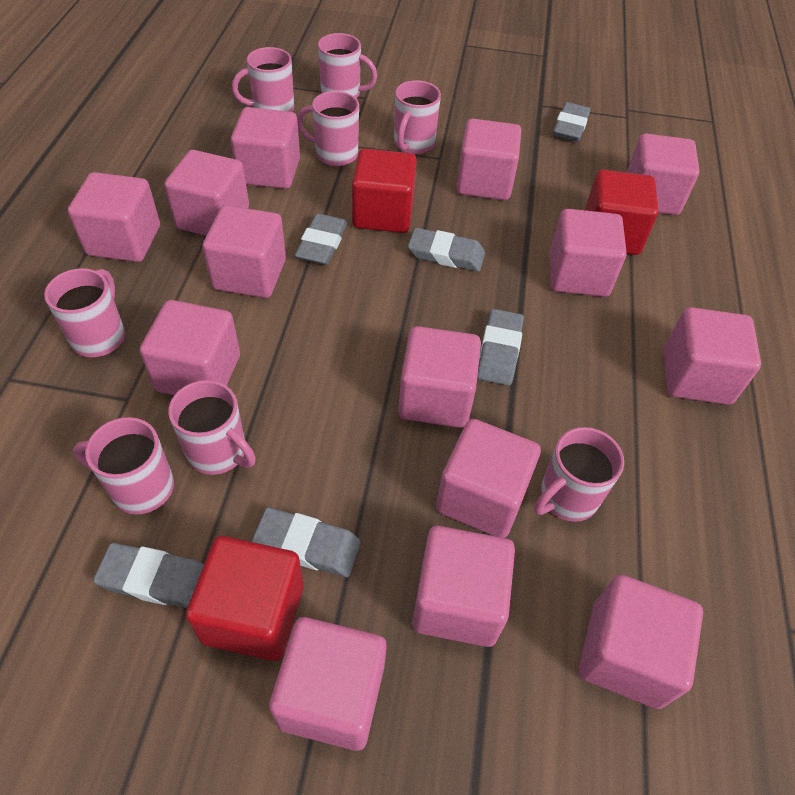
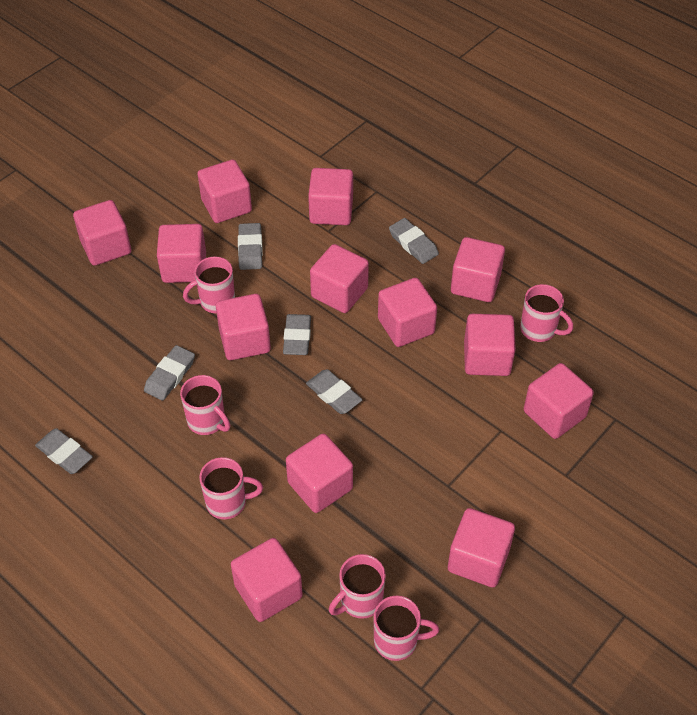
pink cube: 14 -> 13
pink mug: 8 -> 6
red cube: 3 -> 0

